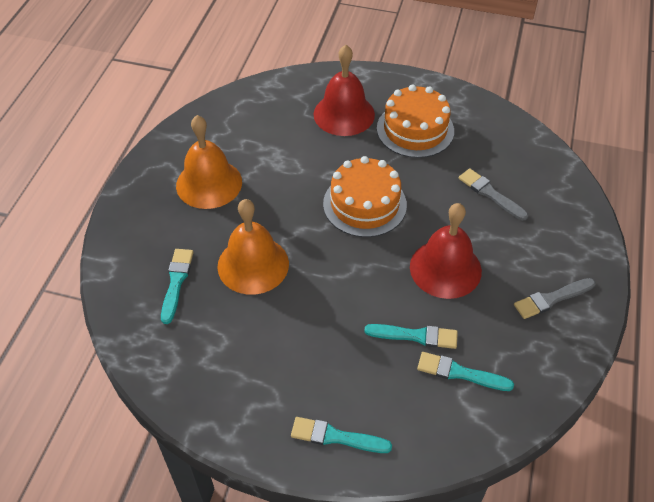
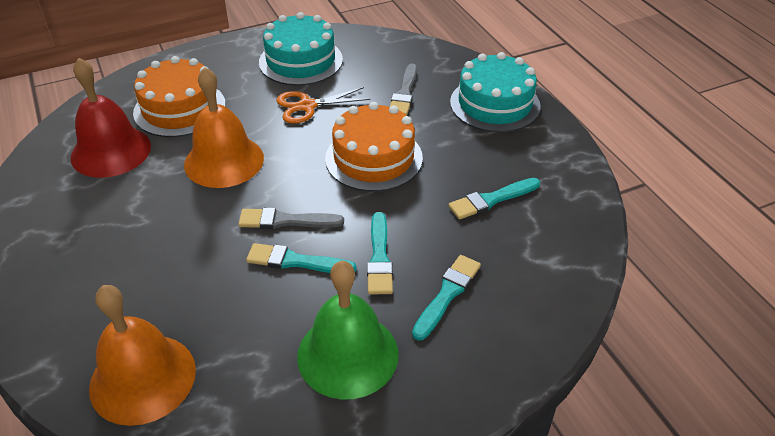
green bell: 0 -> 1
orange scissors: 0 -> 1
red bell: 2 -> 1
turquoise cake: 0 -> 2

